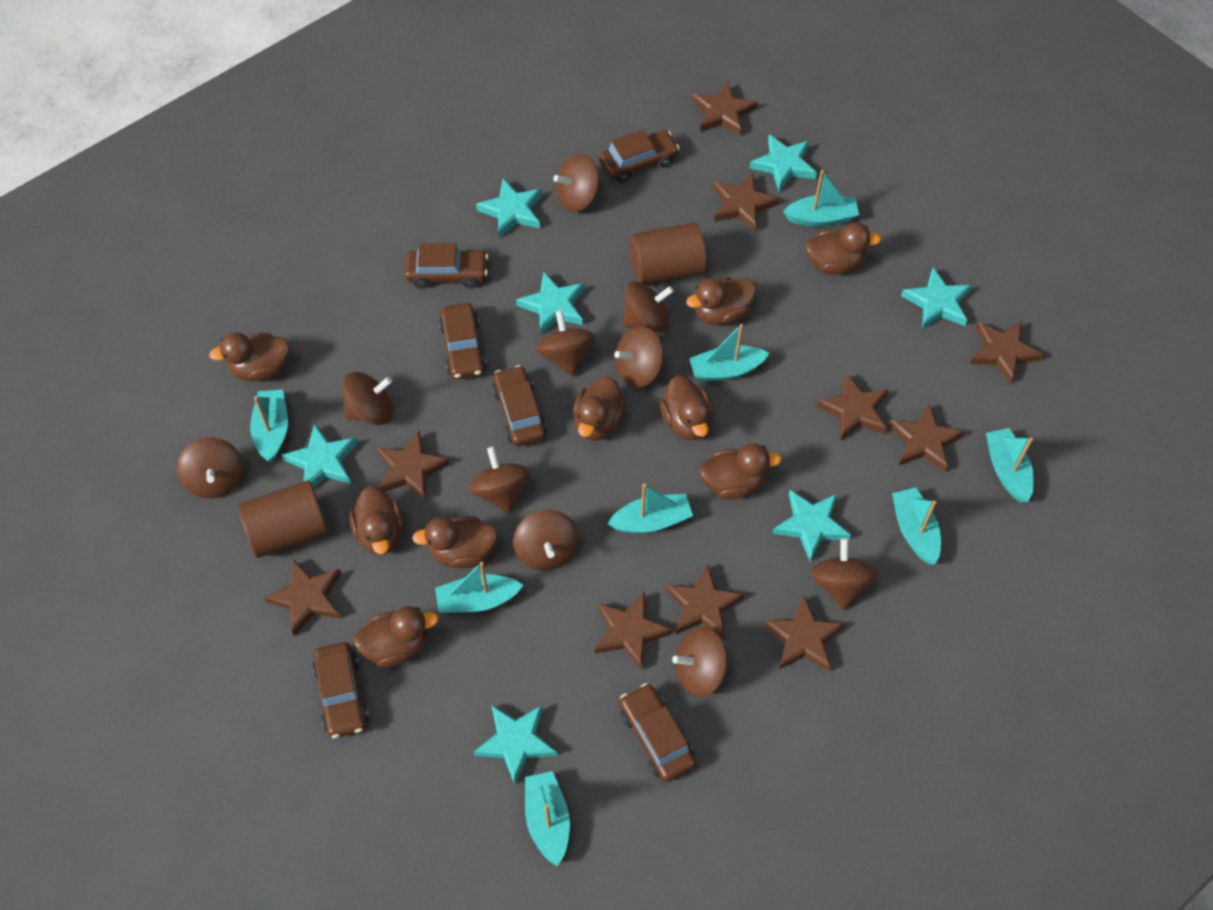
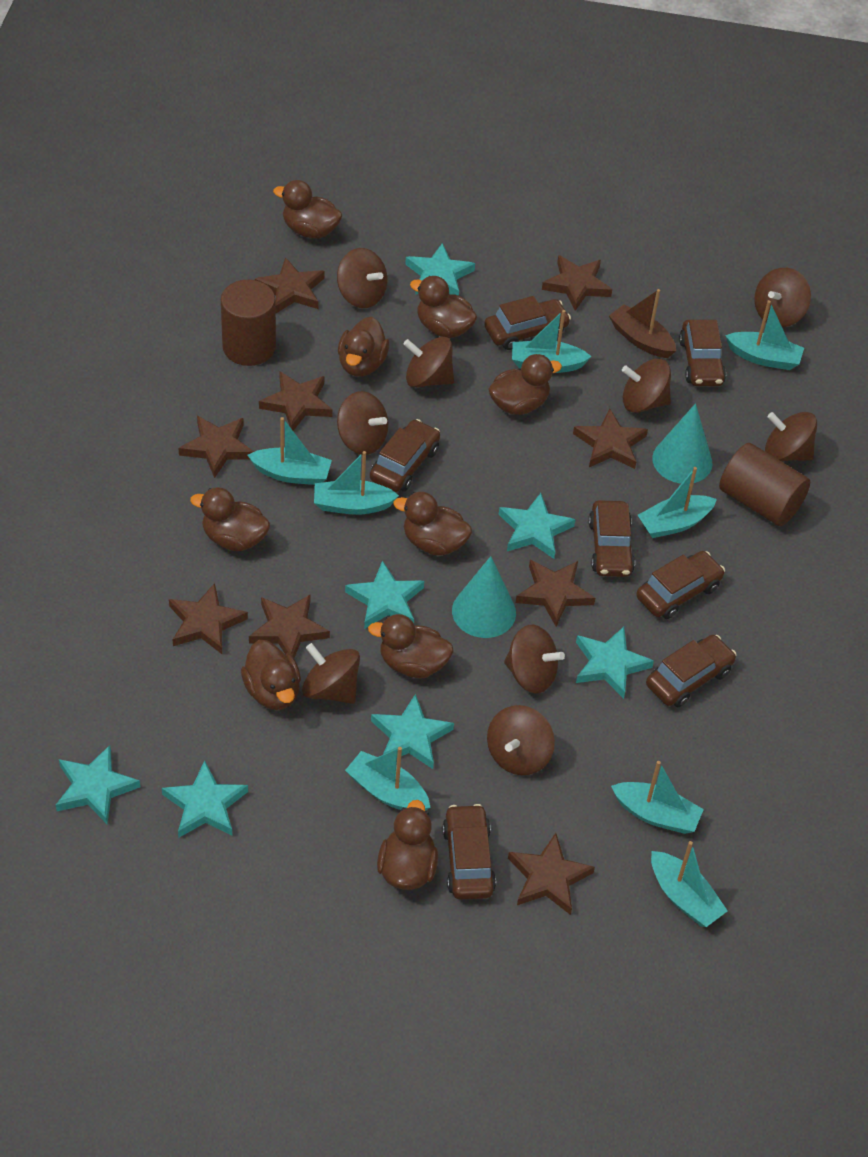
brown boat: 0 -> 1
brown car: 6 -> 7
brown spinning top: 10 -> 9
brown star: 10 -> 9
turquoise cone: 0 -> 2

